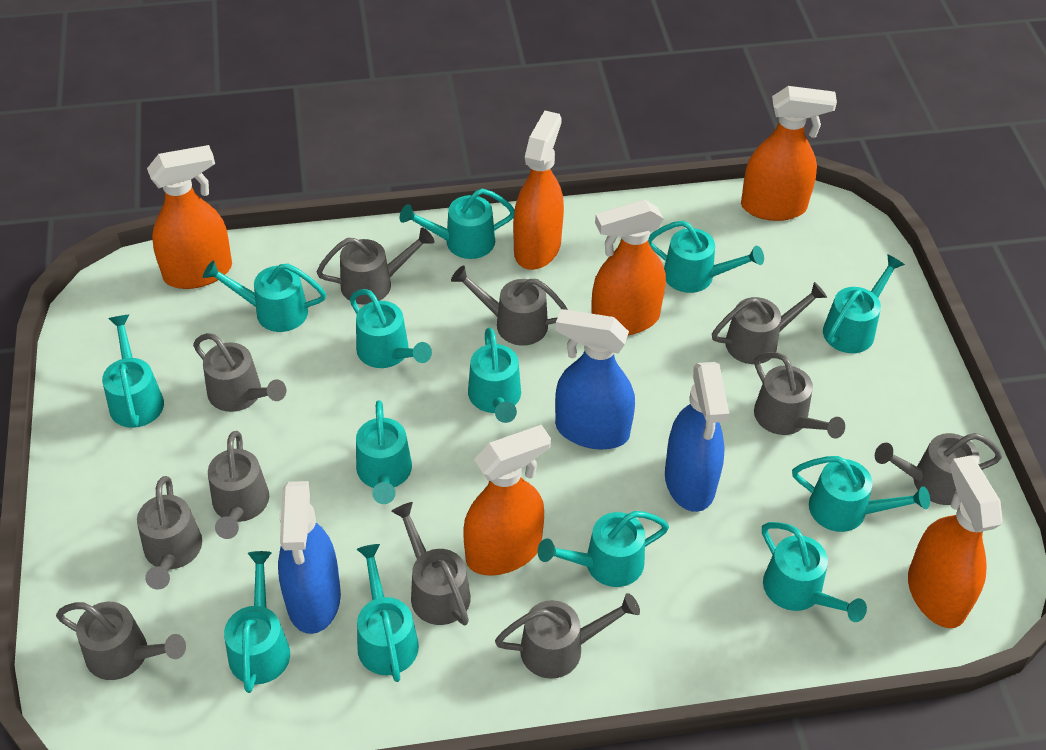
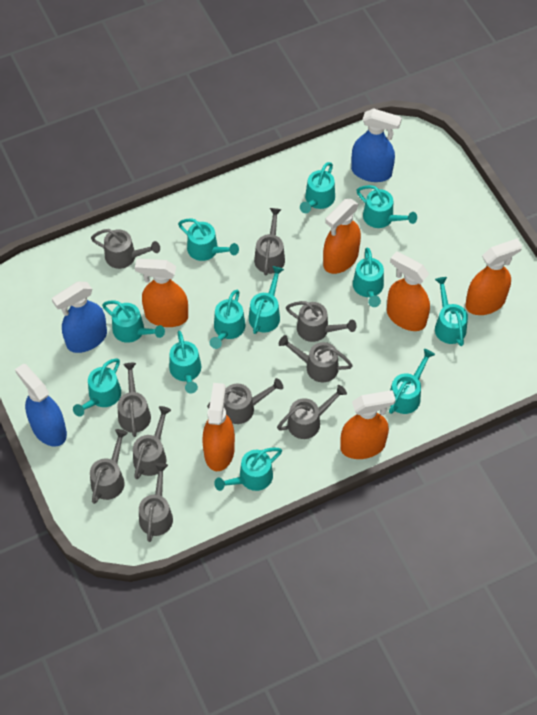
grey watering can: 11 -> 10
turquoise watering can: 13 -> 12

